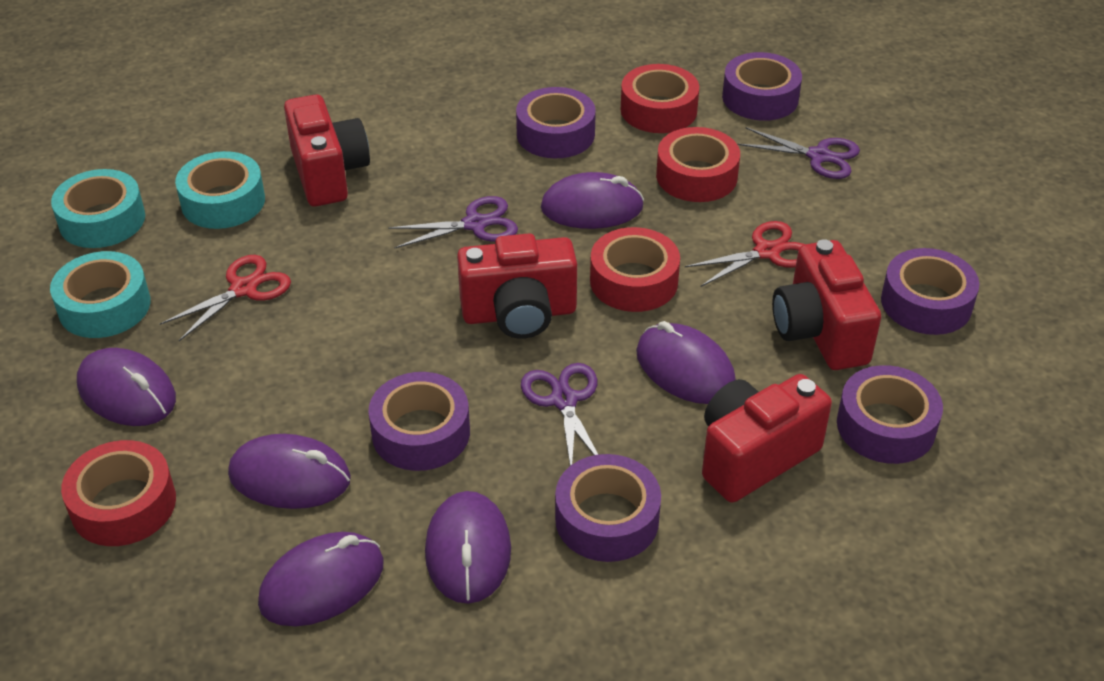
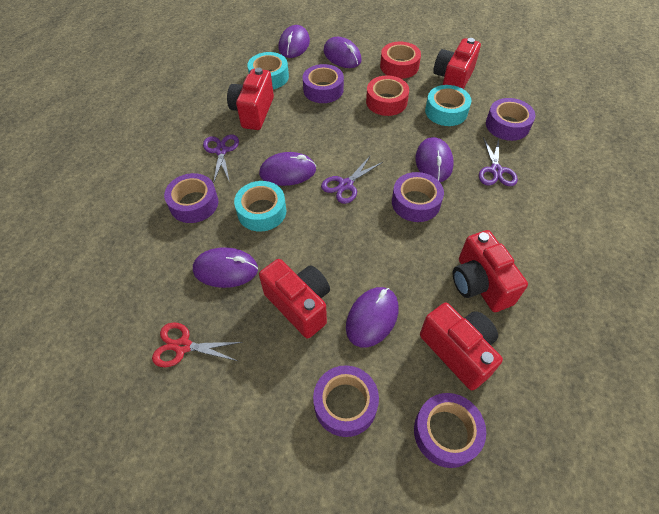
red camera: 4 -> 5
red scissors: 2 -> 1
red tape: 4 -> 2

